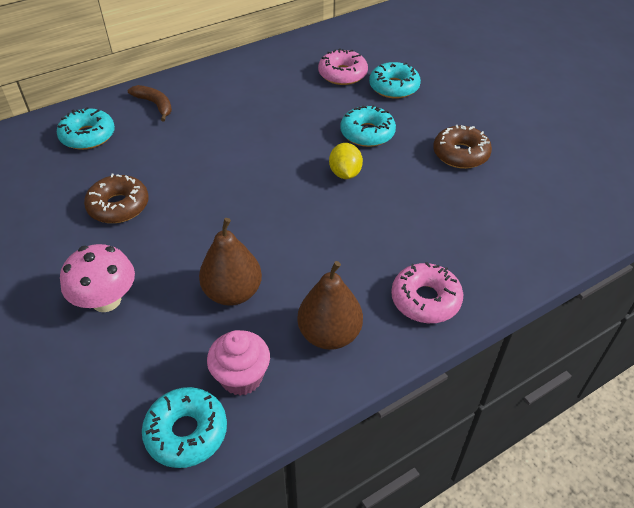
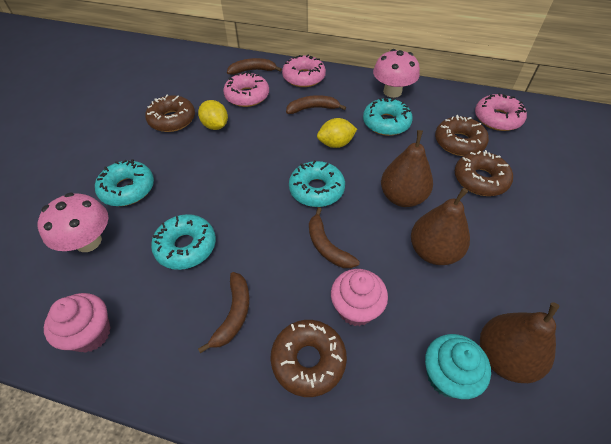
brown banana: 1 -> 4
brown donut: 2 -> 4
brown pear: 2 -> 3
pink cupcake: 1 -> 2
pink donut: 2 -> 3
pink mushroom: 1 -> 2
turquoise cupcake: 0 -> 1
yellow lemon: 1 -> 2

